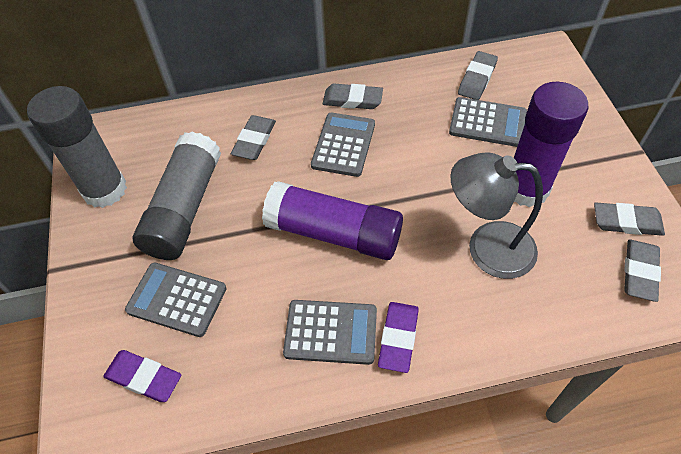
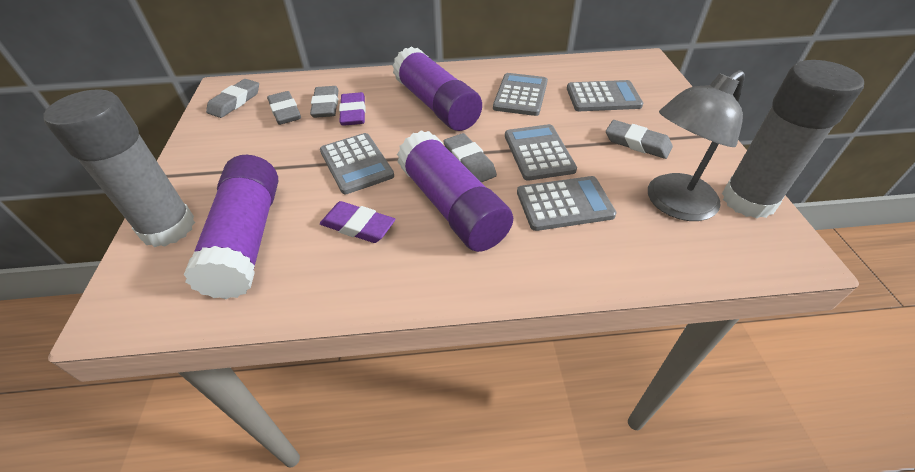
grey calculator: 4 -> 5
purple glue stick: 2 -> 3

